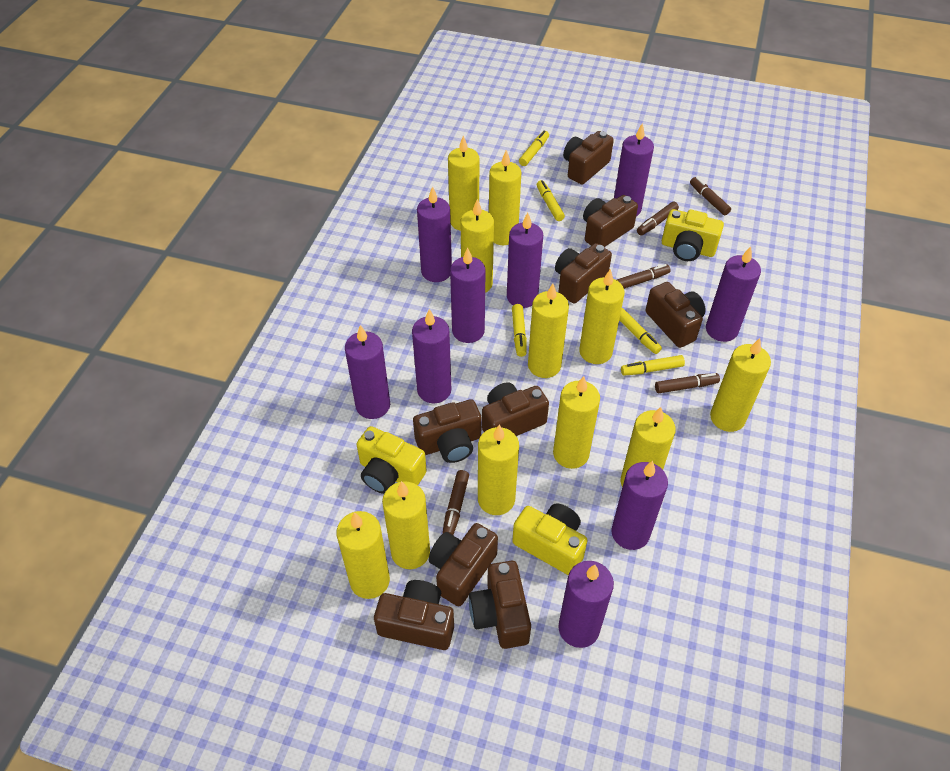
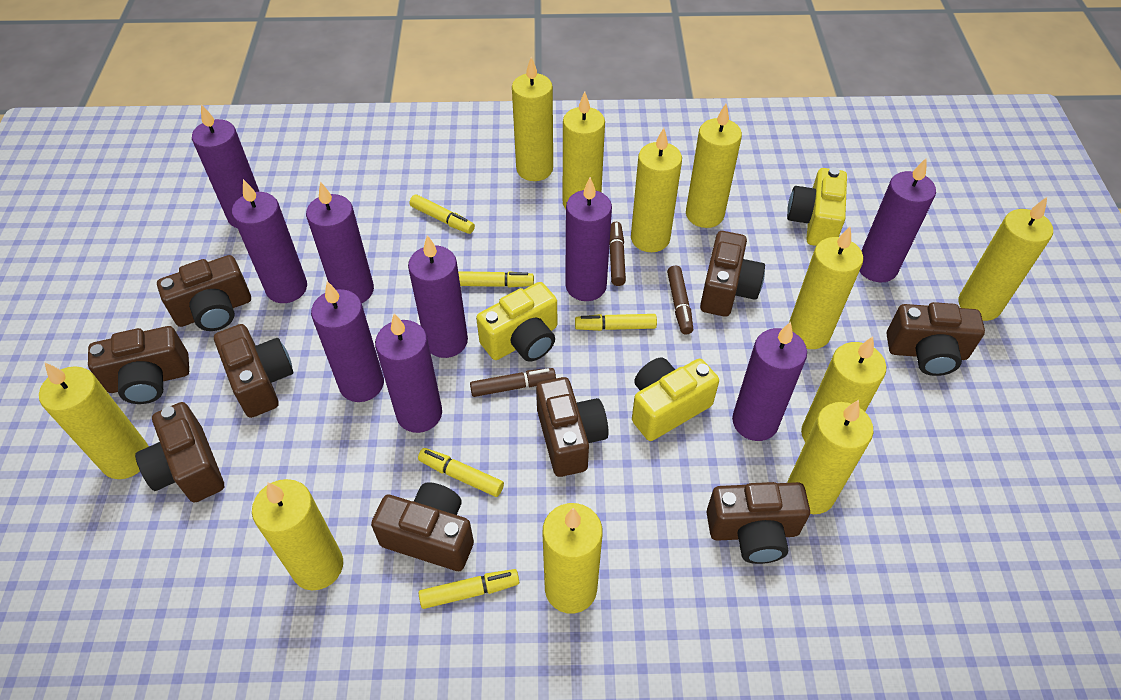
brown marker: 5 -> 3

